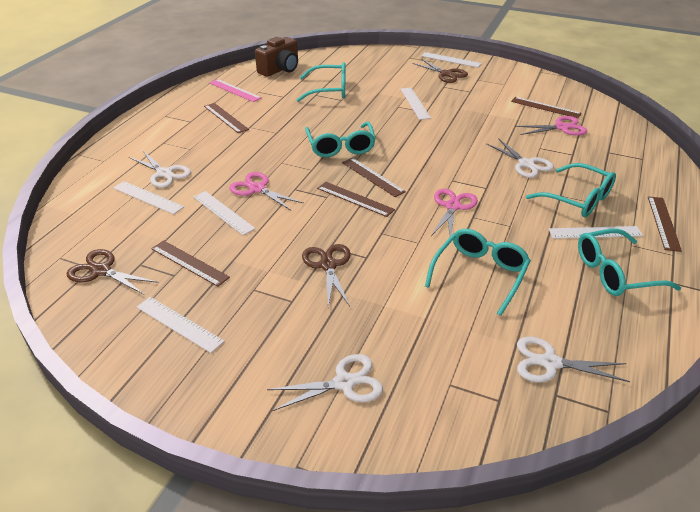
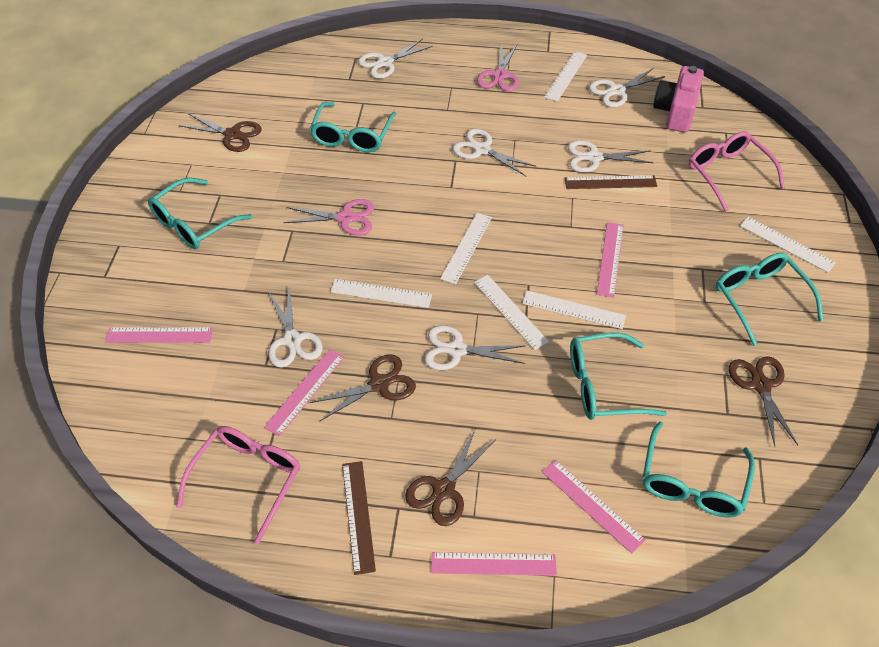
brown camera: 1 -> 0
brown ruler: 6 -> 2
brown scissors: 3 -> 4
pink camera: 0 -> 1
pink glasses: 0 -> 2
pink ruler: 1 -> 5
pink scissors: 3 -> 2
white scissors: 4 -> 6

